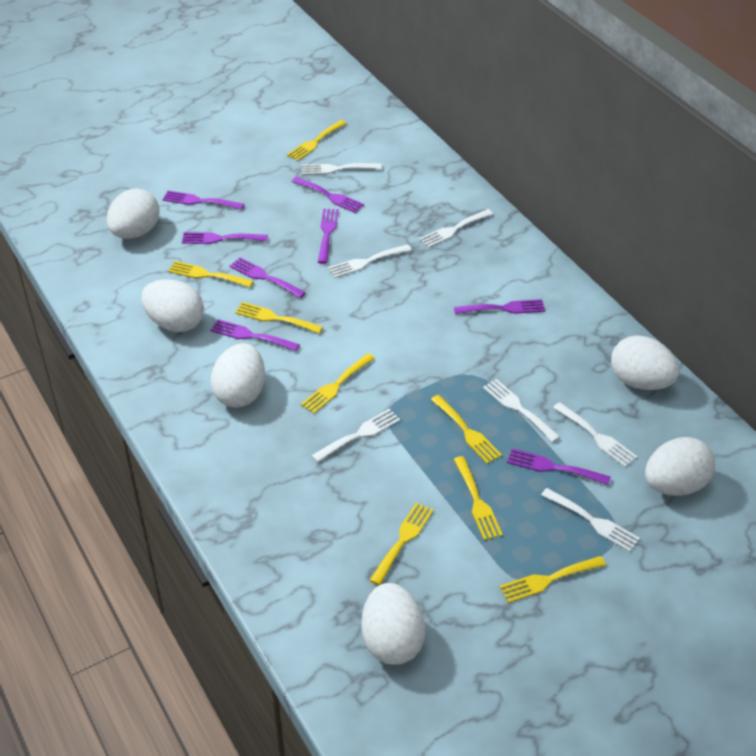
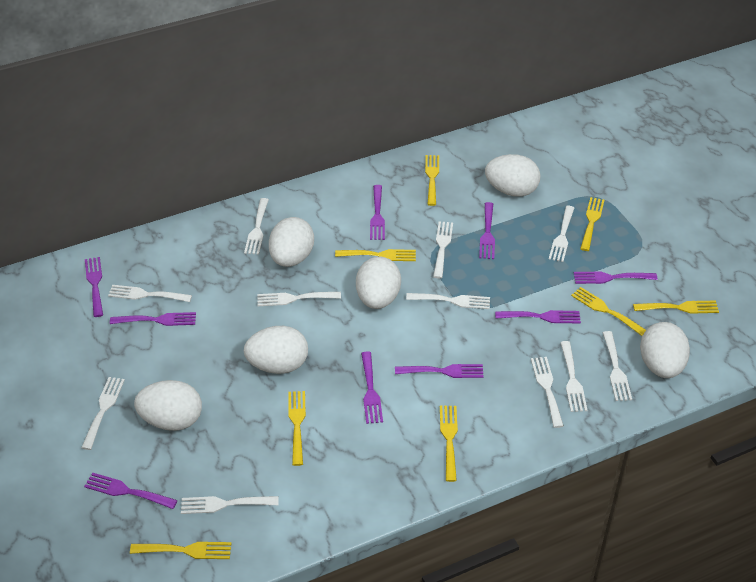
purple fork: 8 -> 9
white fork: 7 -> 11

